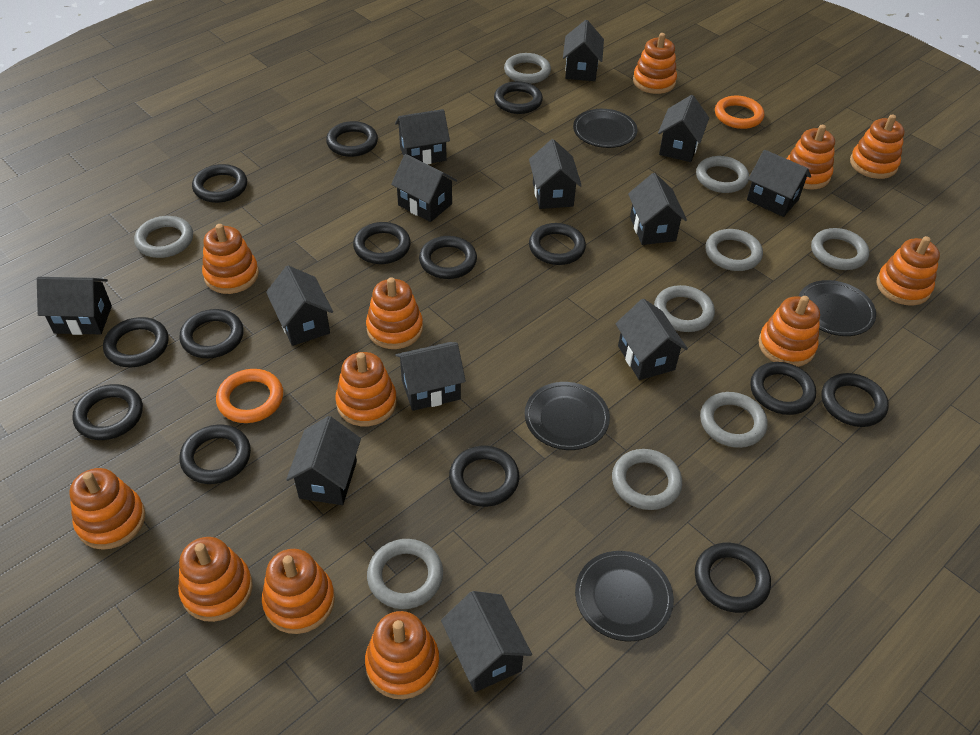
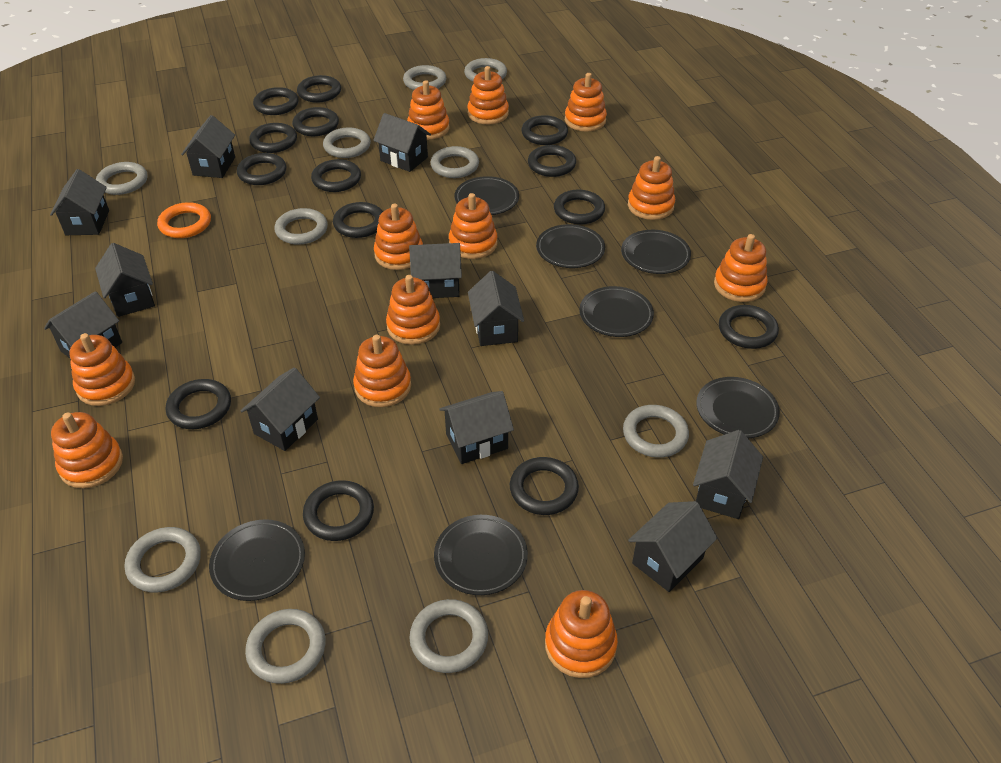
black house: 13 -> 11
black plate: 4 -> 7
grey ring: 9 -> 10
orange ring: 2 -> 1

